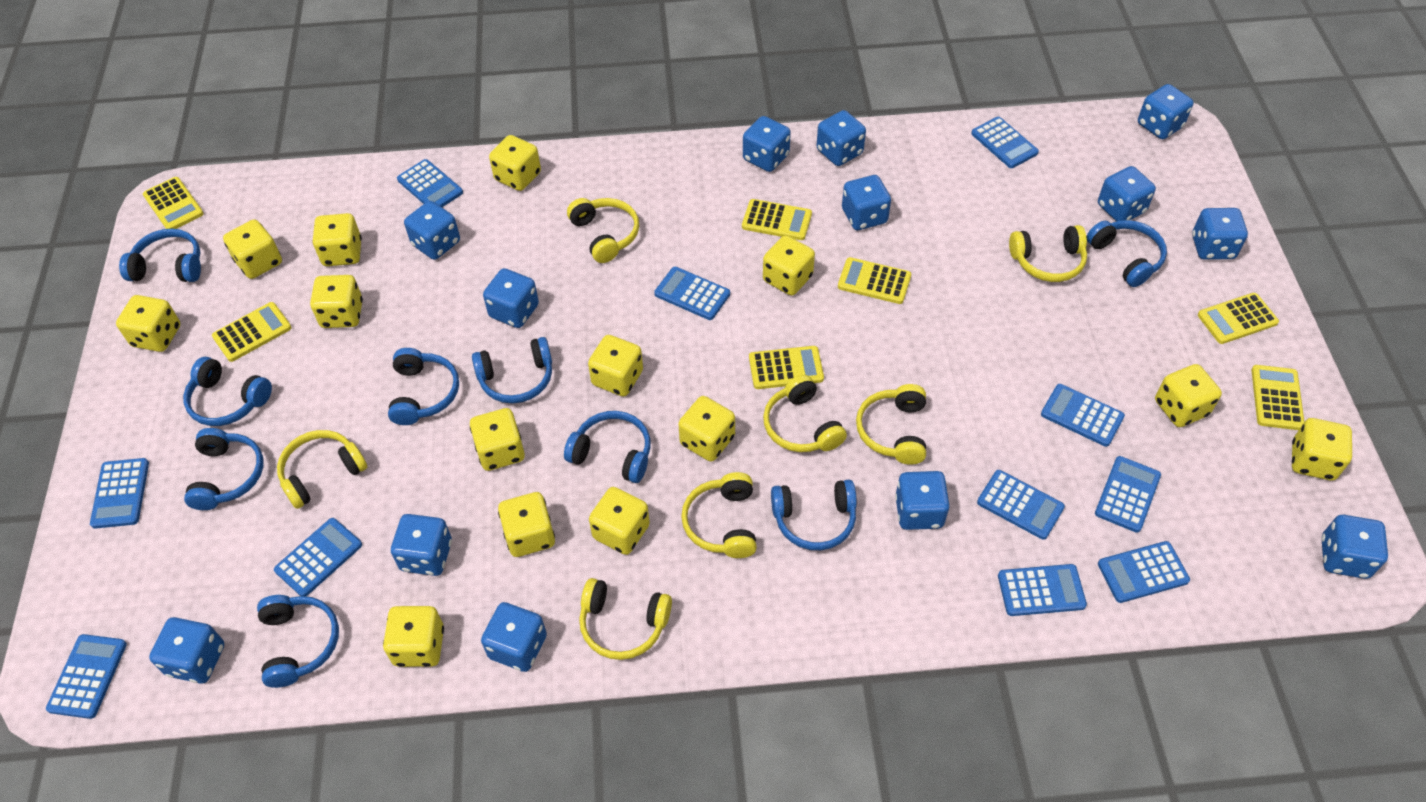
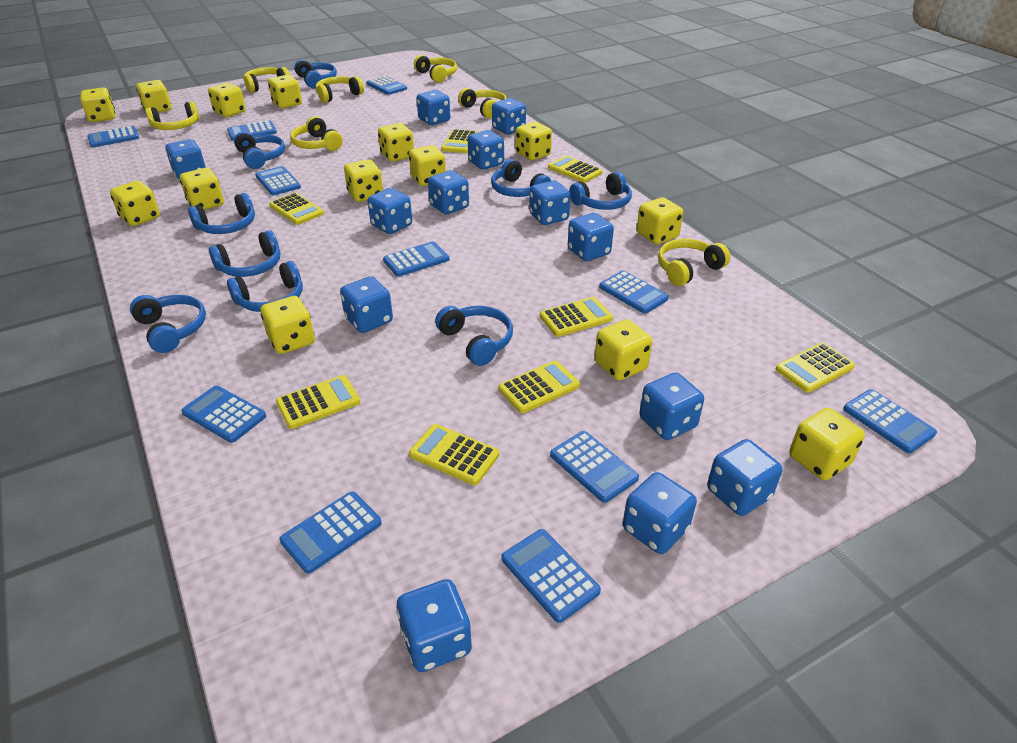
yellow calculator: 7 -> 8

